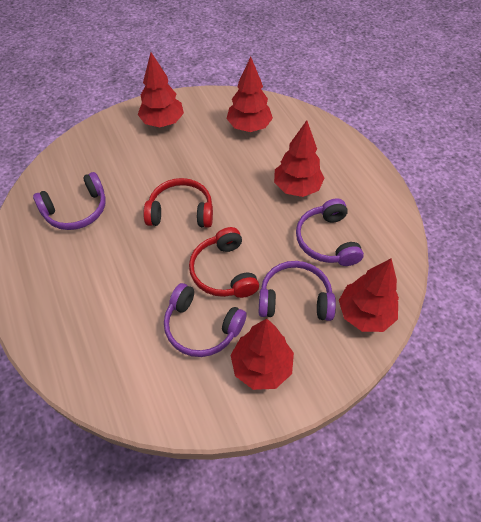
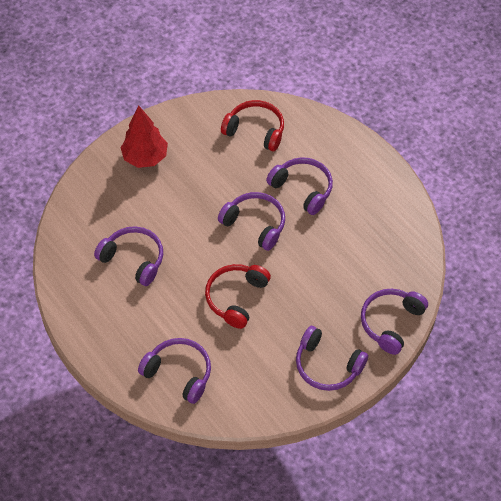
purple headphones: 4 -> 6
red tree: 5 -> 1

